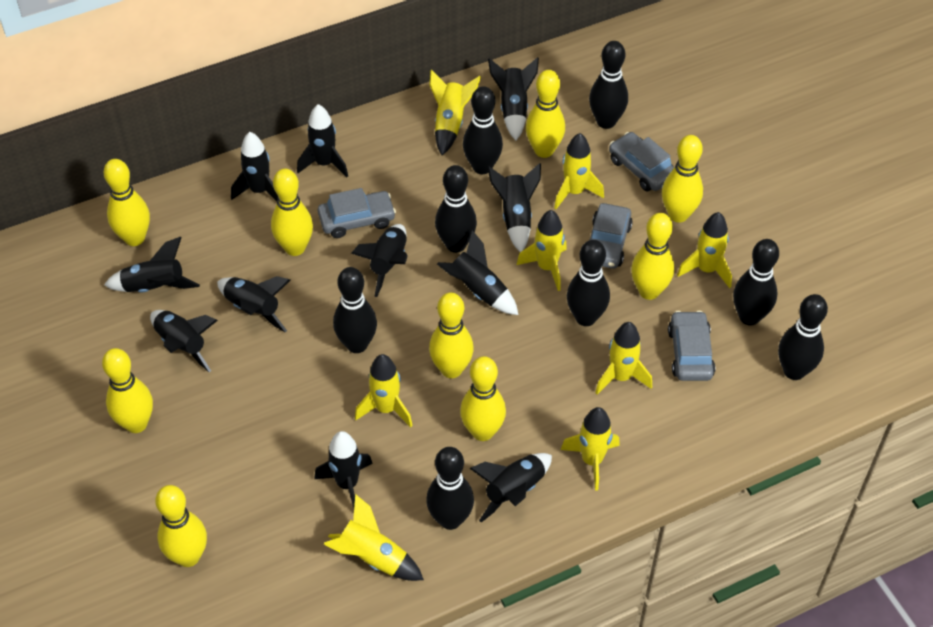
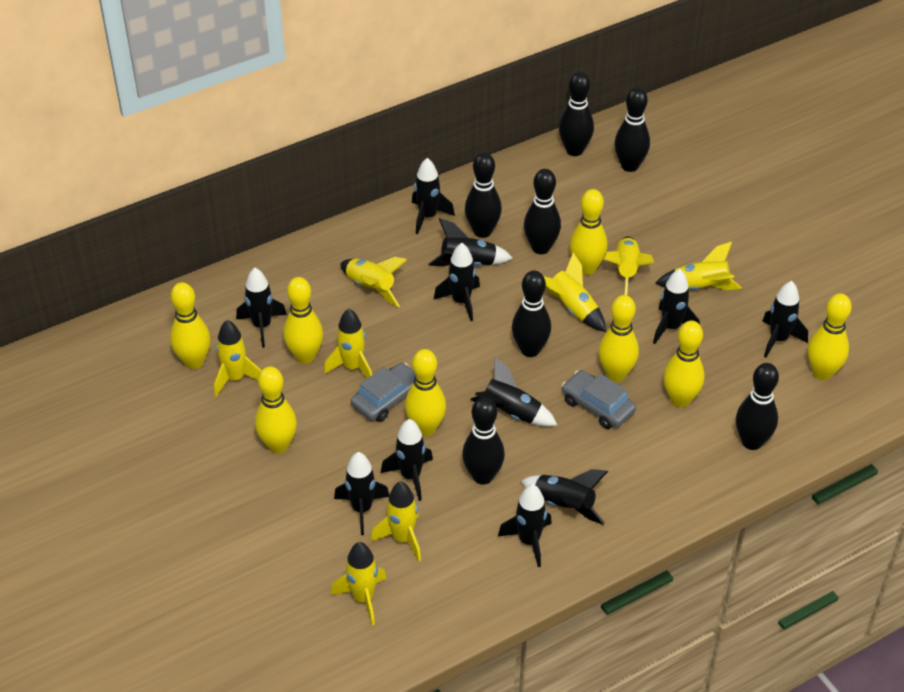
black bowling pin: 8 -> 7
grey car: 4 -> 2
yellow bowling pin: 9 -> 8

